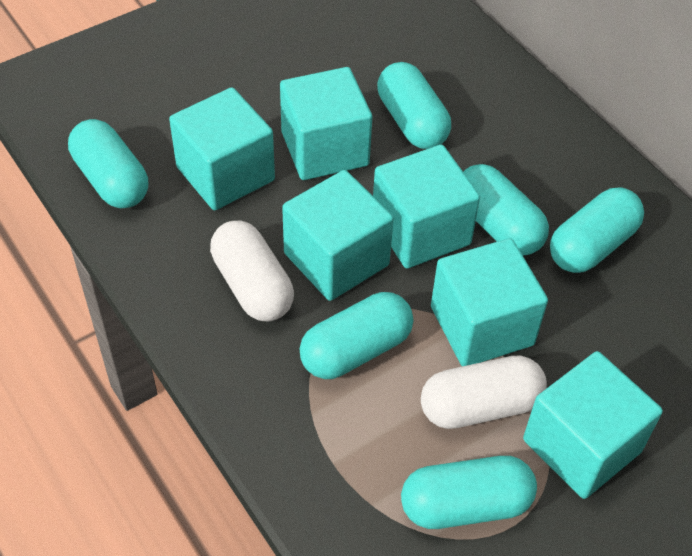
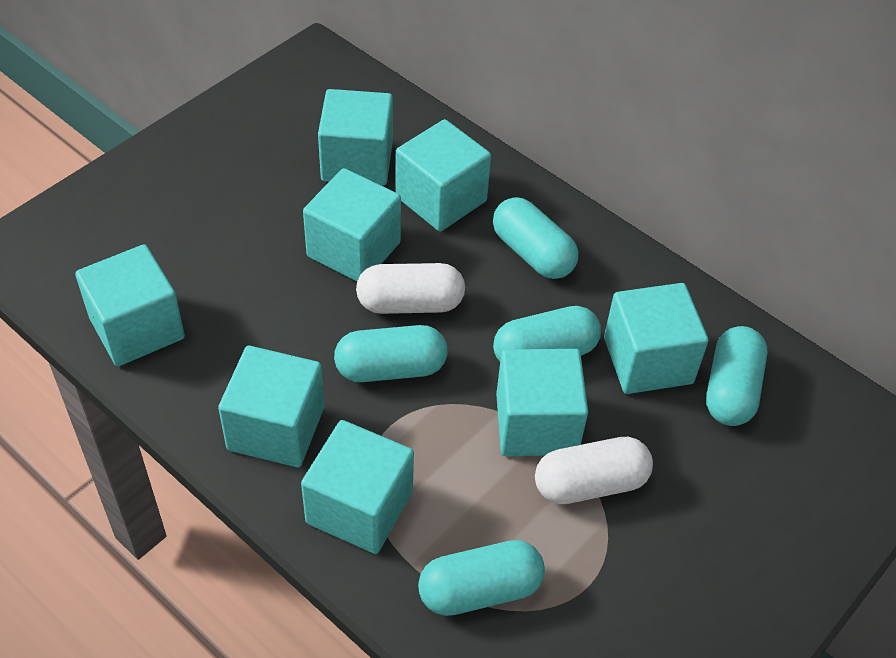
turquoise capsule: 6 -> 5
turquoise cube: 6 -> 8

